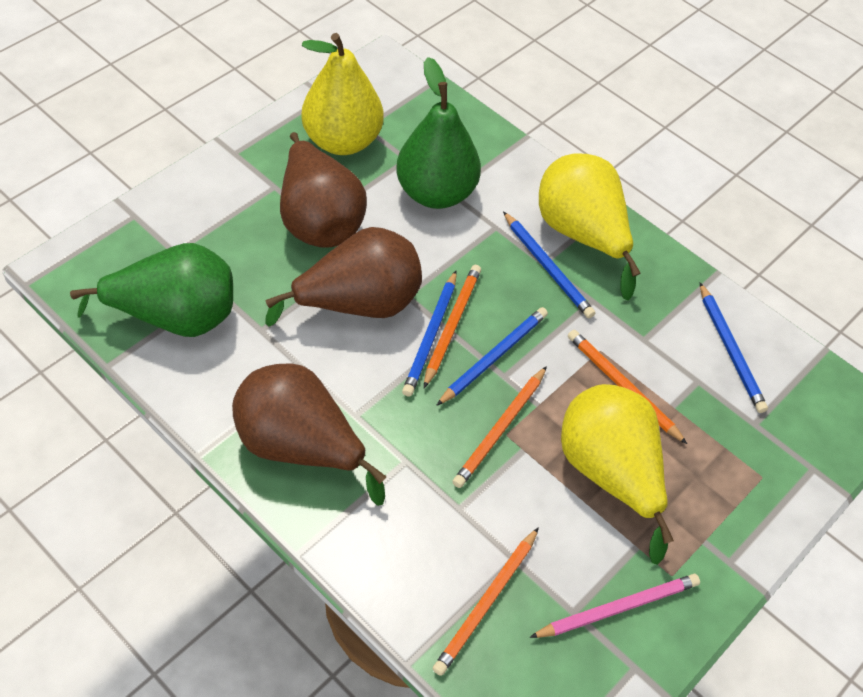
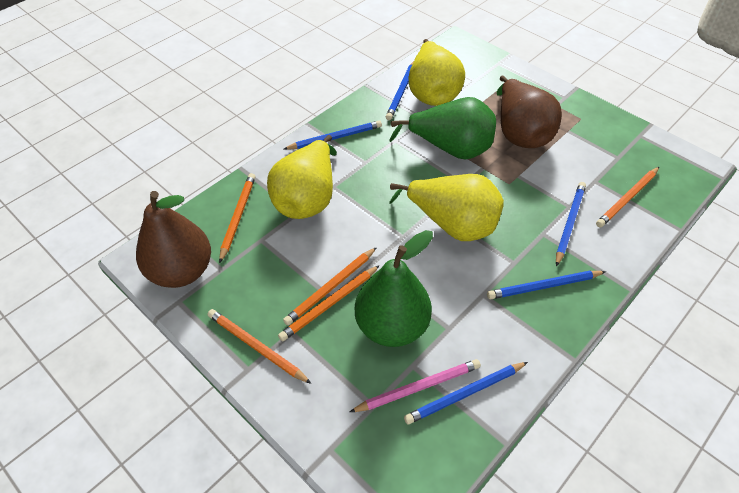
blue pencil: 4 -> 5
brown pear: 3 -> 2
orange pencil: 4 -> 5

